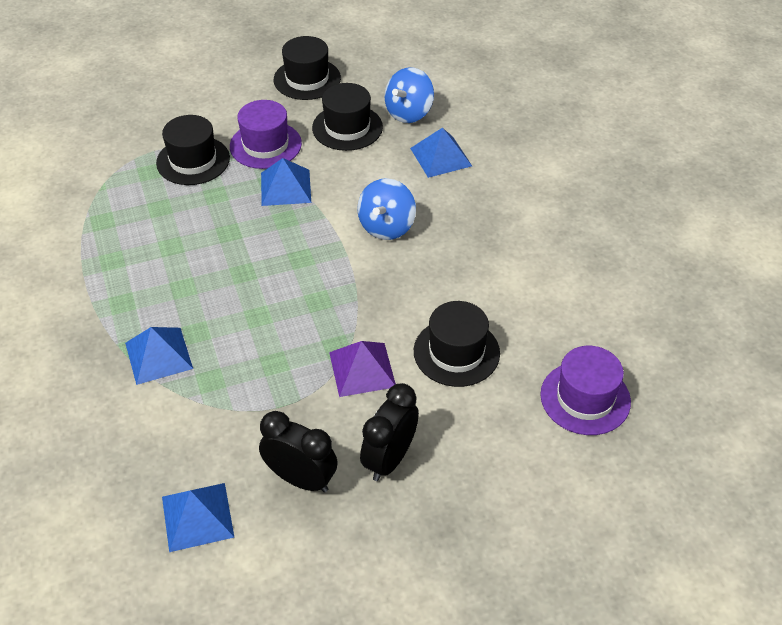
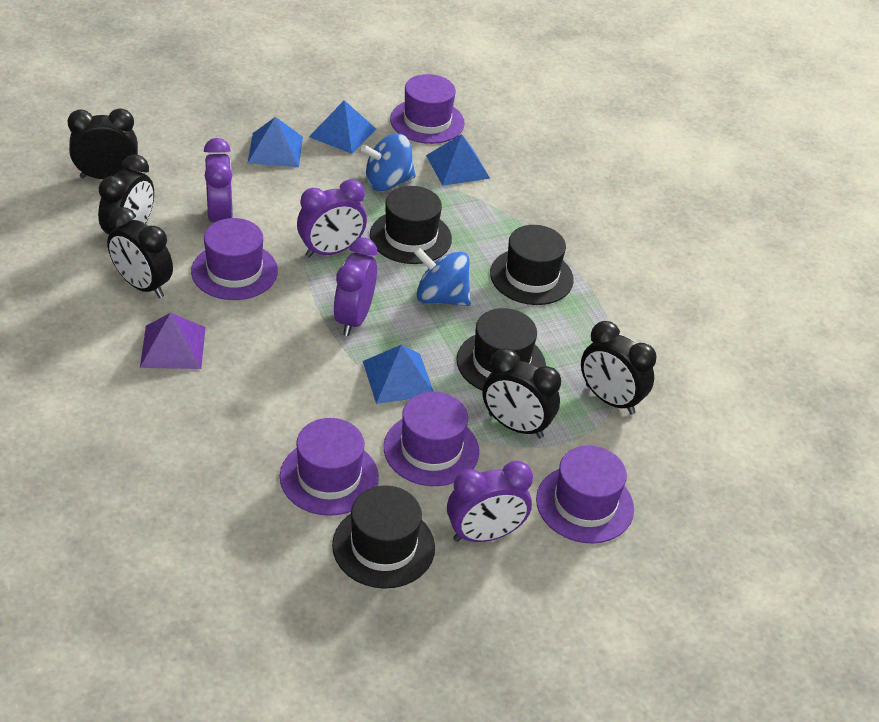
black clock: 2 -> 5
purple clock: 0 -> 4
purple hat: 2 -> 5

